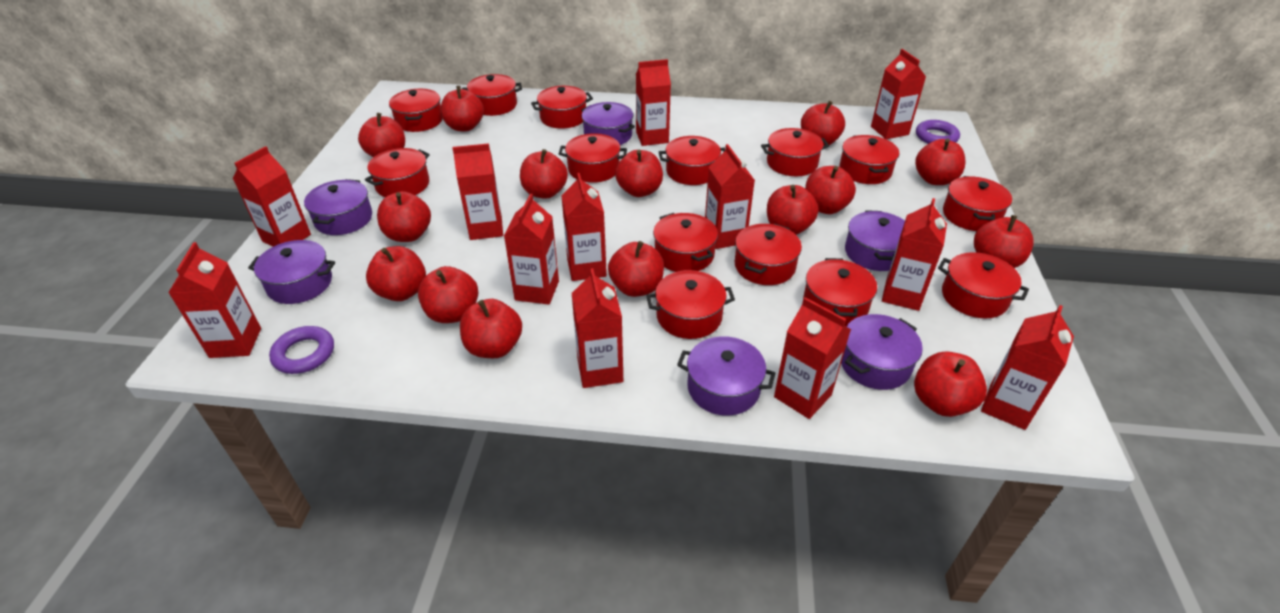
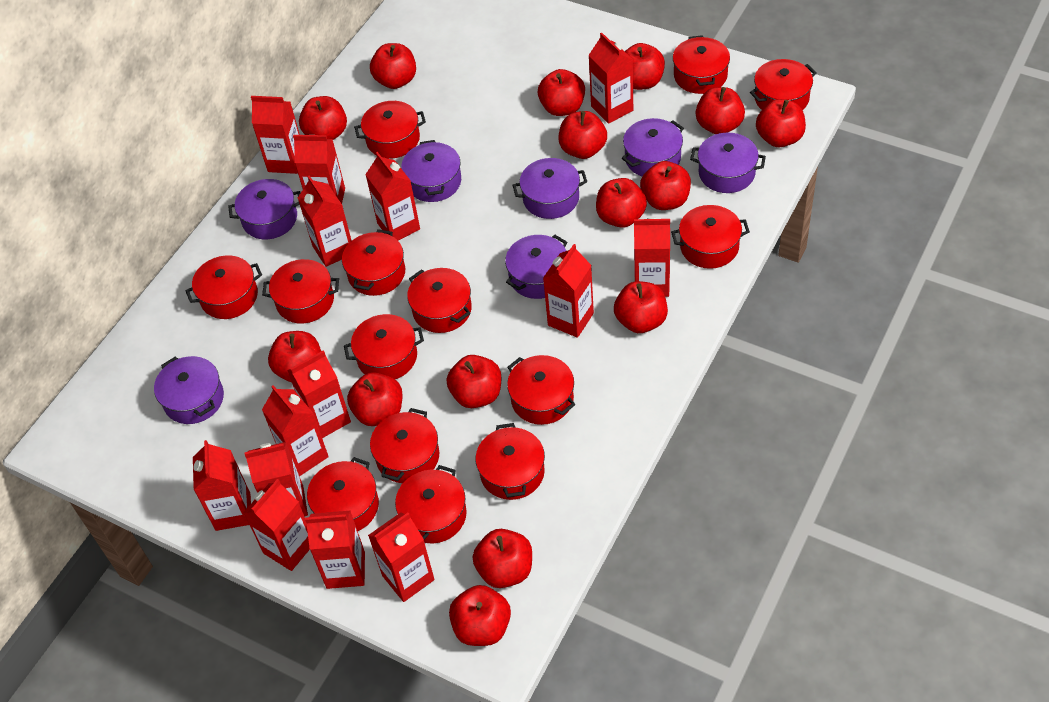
purple pot: 6 -> 7
purple ring: 2 -> 0
red carton: 12 -> 14

